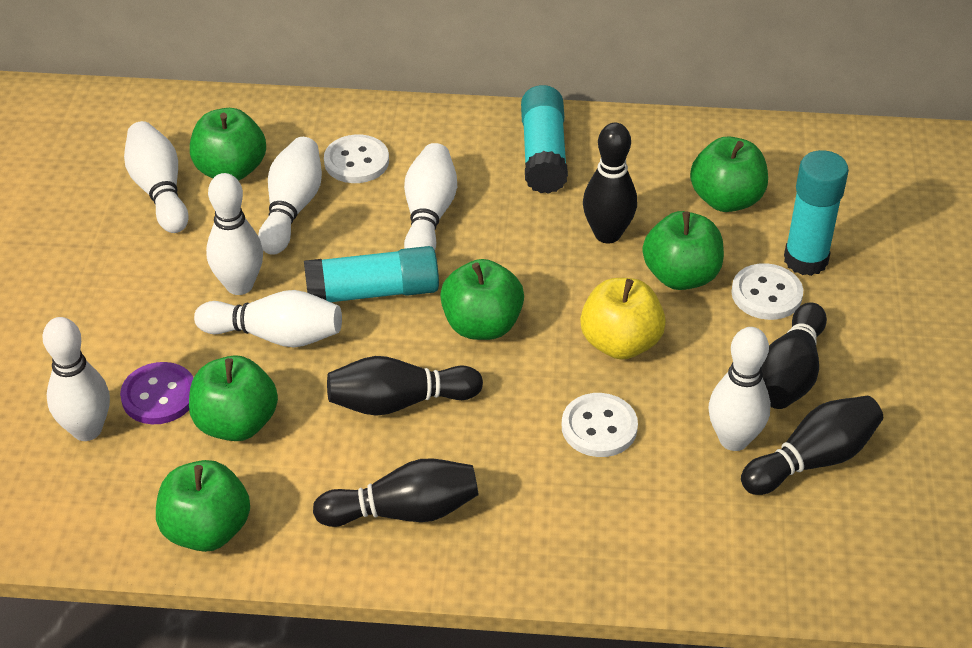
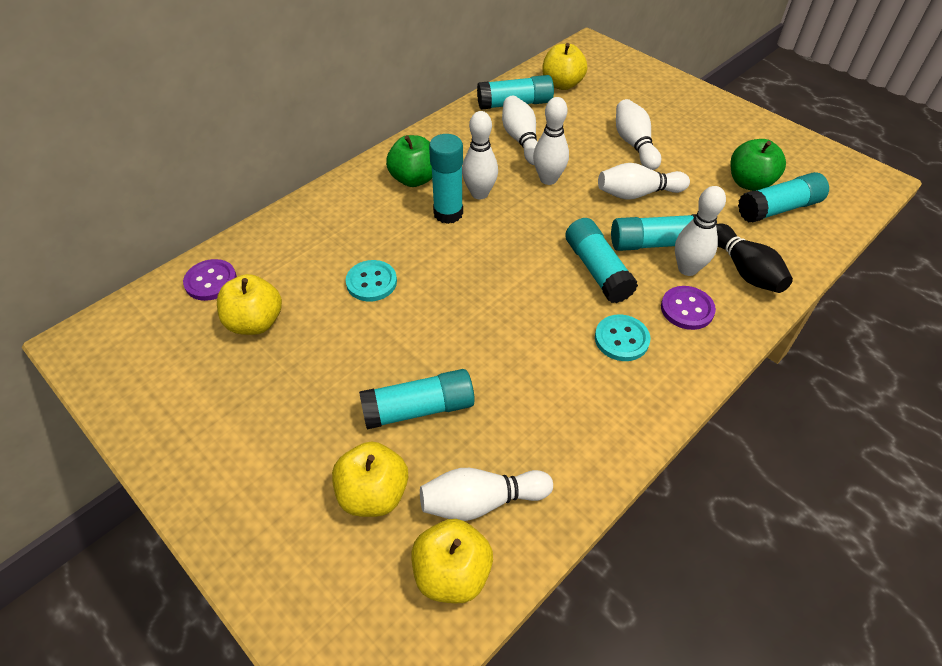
black bowling pin: 5 -> 1
green apple: 6 -> 2
purple button: 1 -> 2
turquoise button: 0 -> 2
turquoise glue stick: 3 -> 6
white button: 3 -> 0
yellow apple: 1 -> 4

